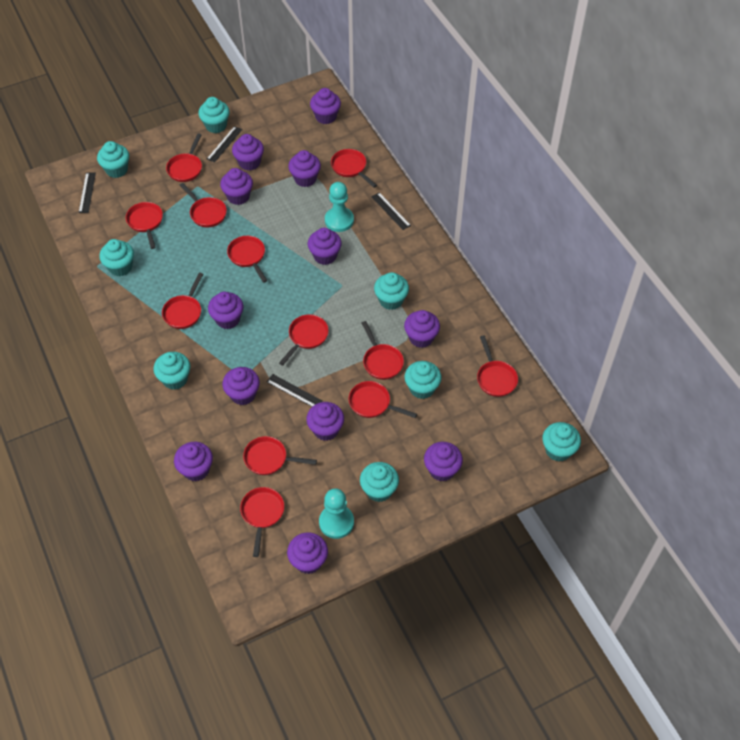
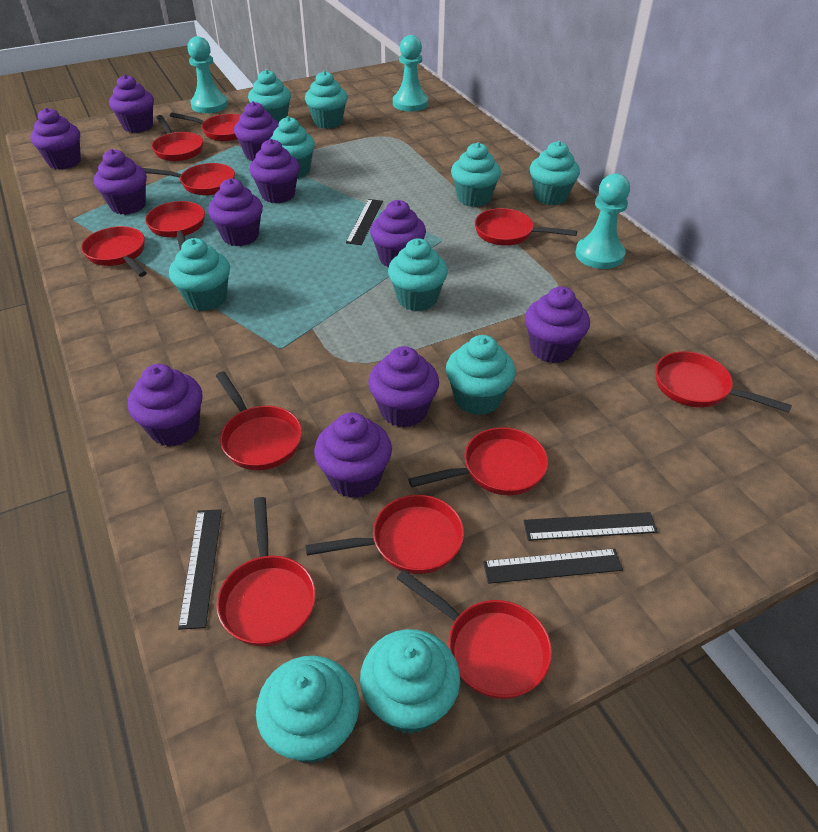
purple cupcake: 12 -> 11
turquoise cupcake: 8 -> 10
turquoise pawn: 2 -> 3

